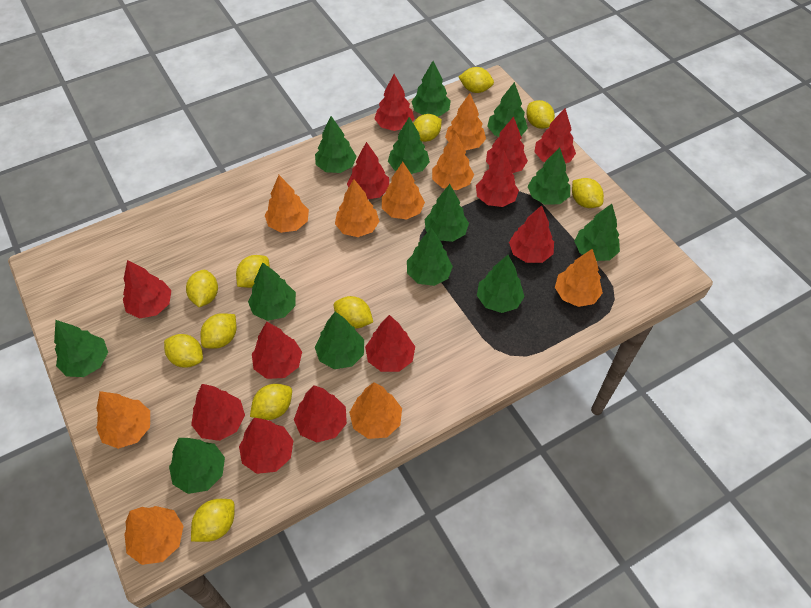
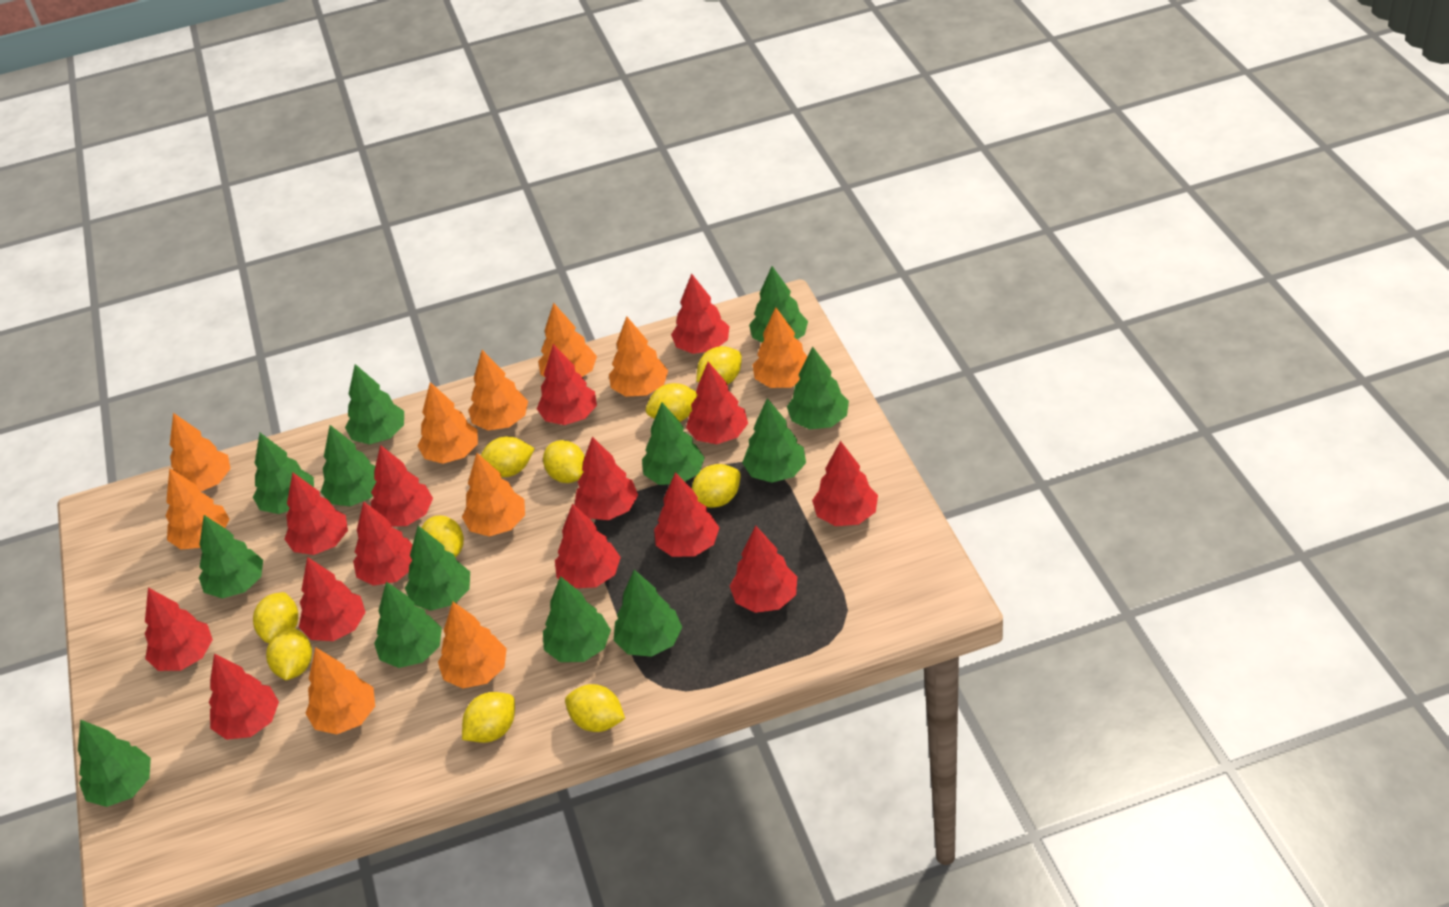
orange tree: 9 -> 10
red tree: 12 -> 14
yellow lemon: 11 -> 10

